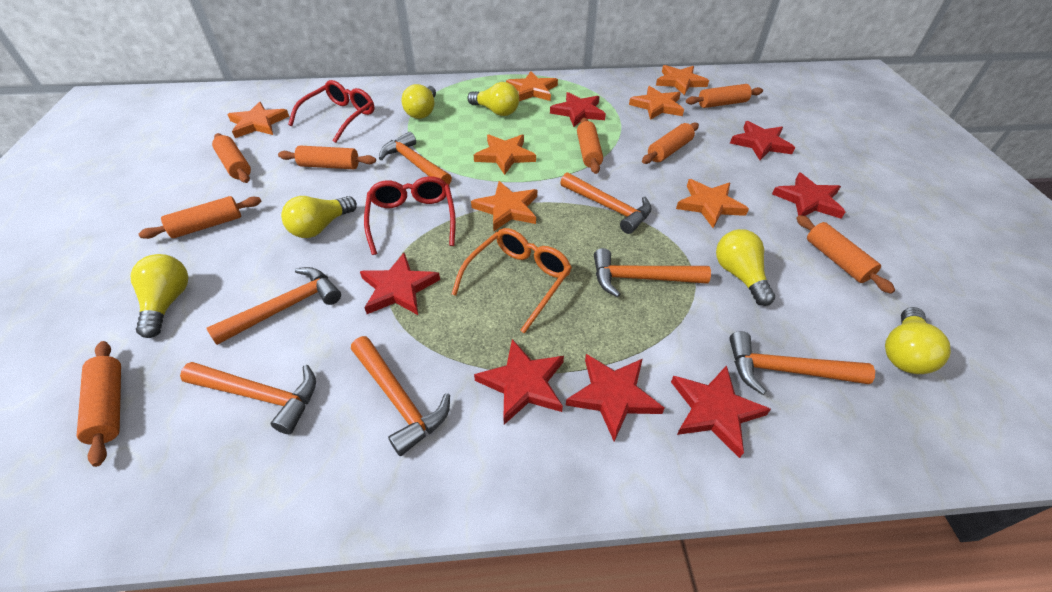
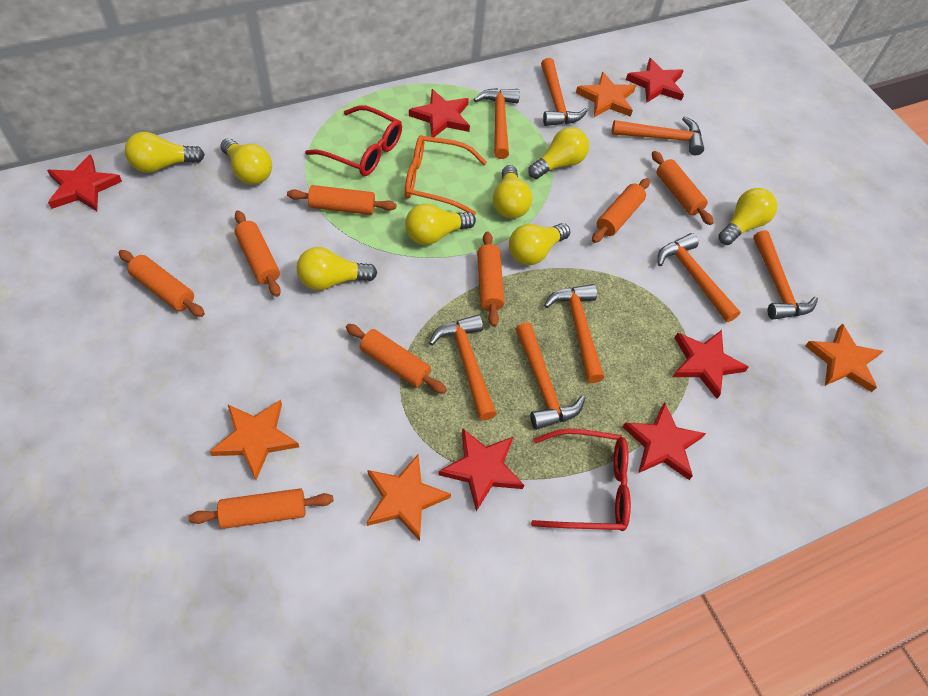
orange hammer: 7 -> 8
orange star: 7 -> 4
red star: 7 -> 6
yellow light bulb: 6 -> 8

